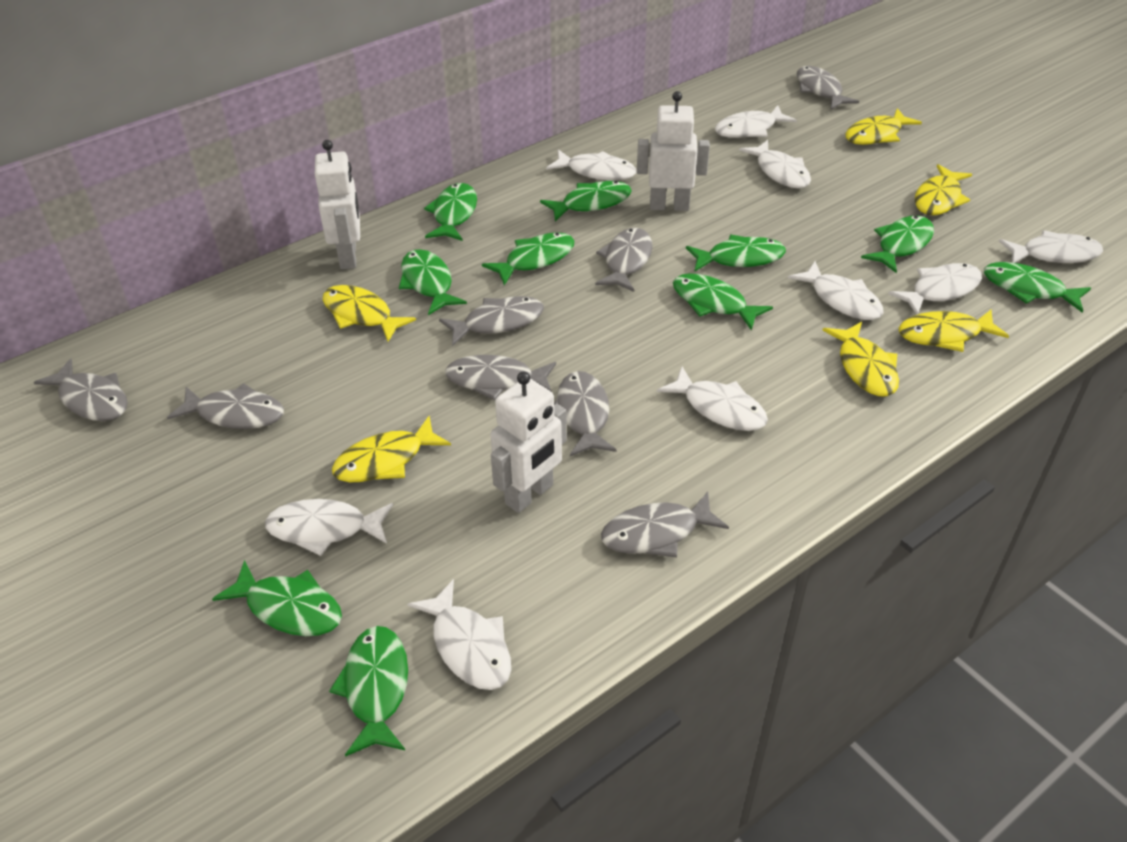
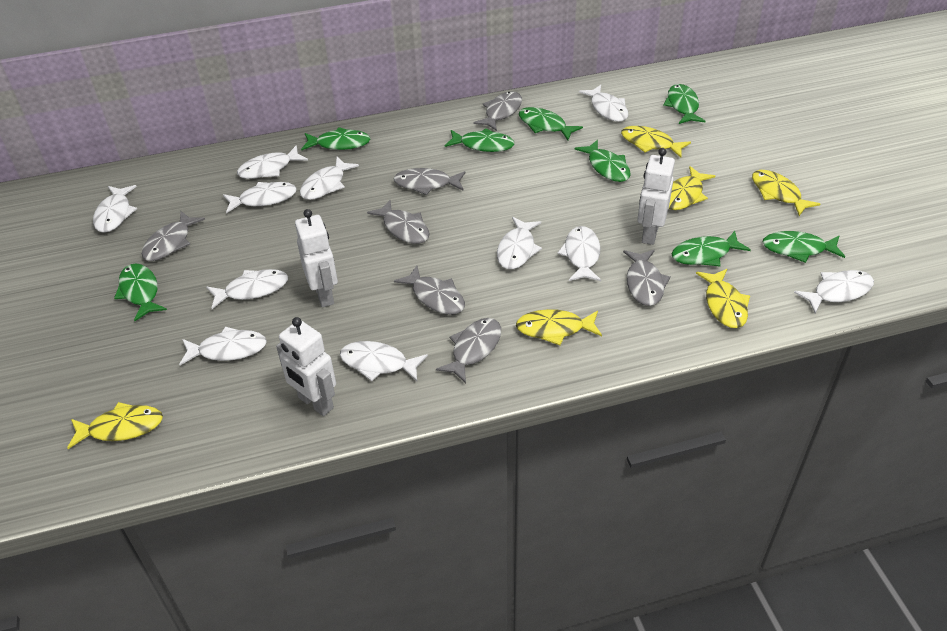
green fish: 10 -> 8
grey fish: 8 -> 7
white fish: 9 -> 11

